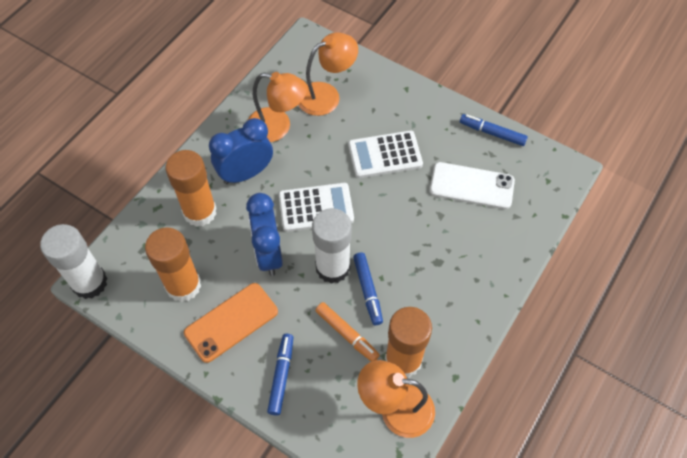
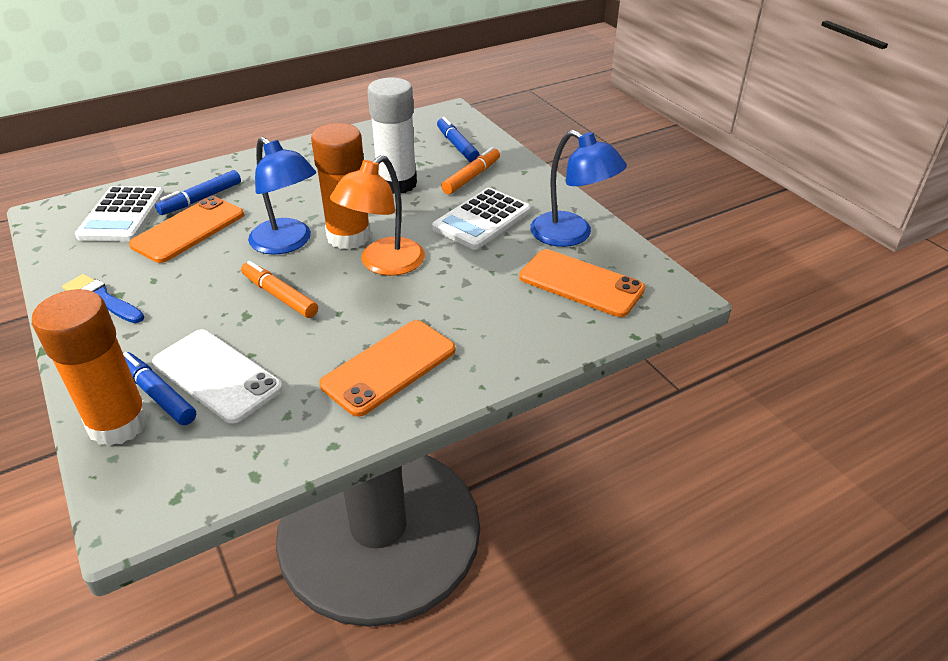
blue brush: 0 -> 1
blue clock: 2 -> 0
blue lamp: 0 -> 2
orange glue stick: 3 -> 2
orange lamp: 3 -> 1
orange marker: 1 -> 2
orange phone: 1 -> 3
white glue stick: 2 -> 1

